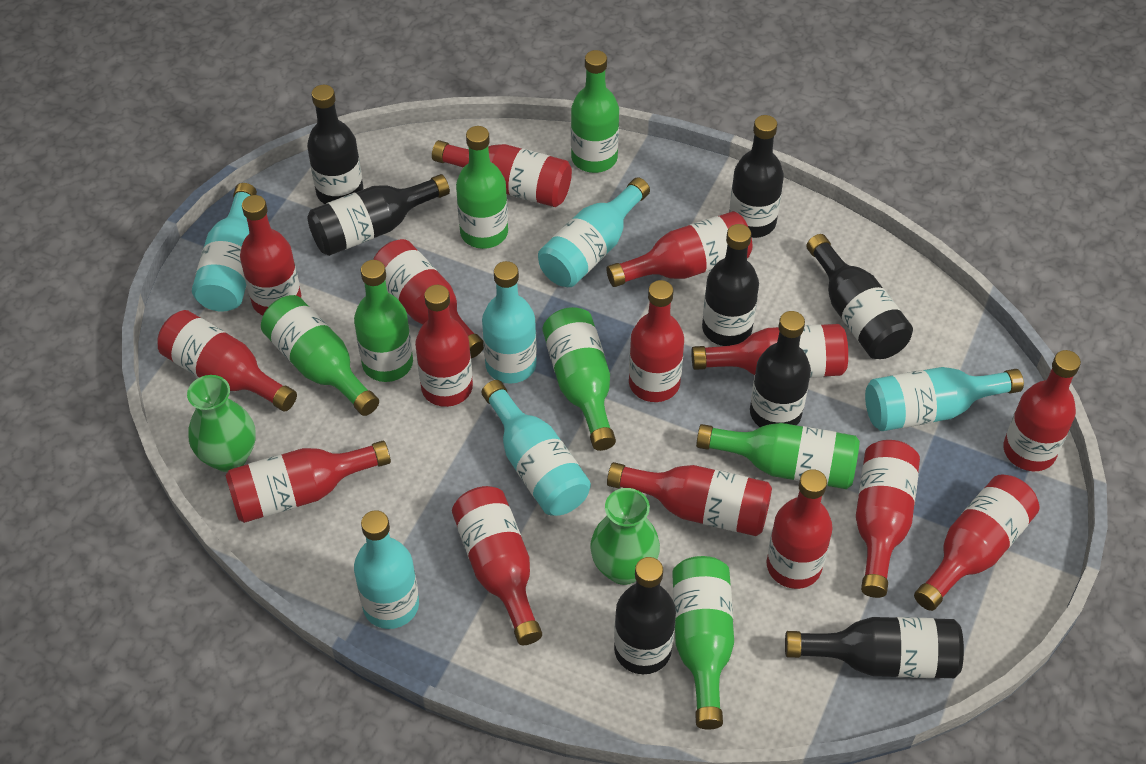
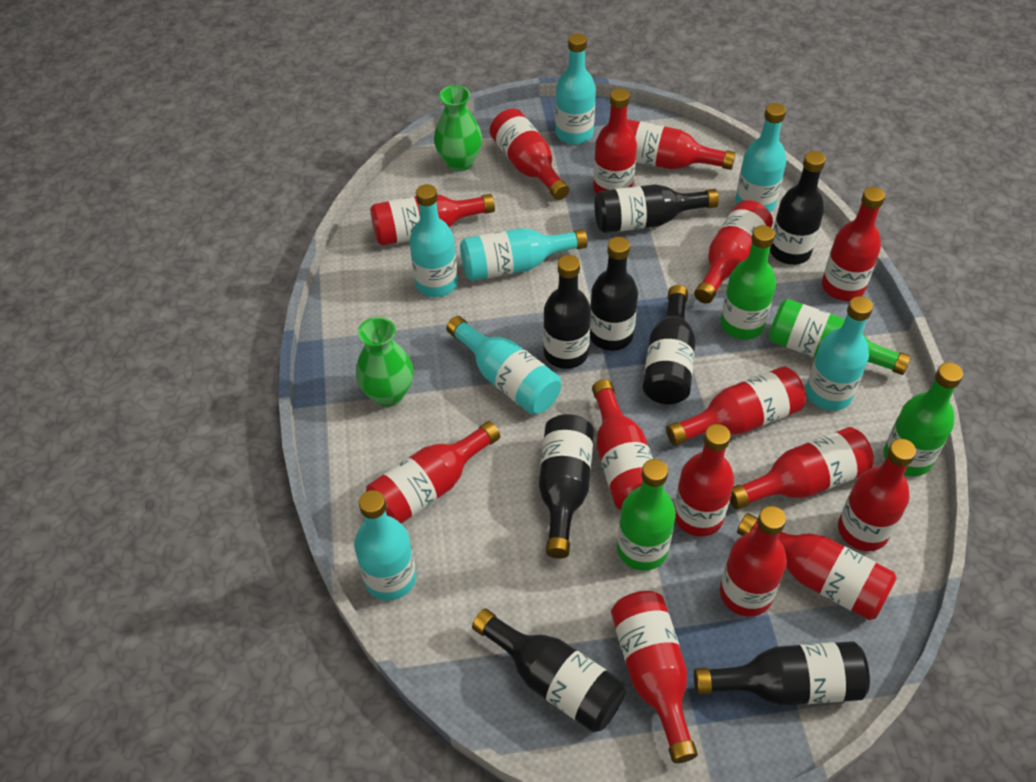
green bottle: 7 -> 4
turquoise bottle: 6 -> 7

